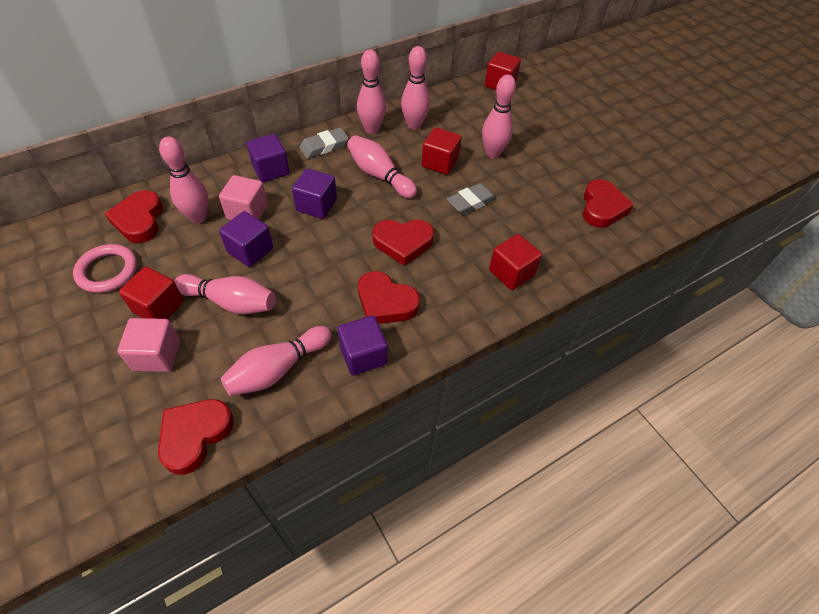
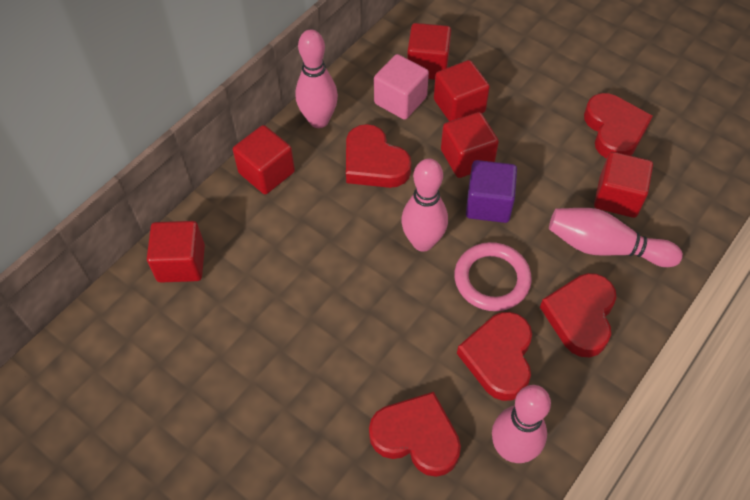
grey eraser: 2 -> 0
pink bowling pin: 7 -> 4
pink cube: 2 -> 1
purple cube: 4 -> 1
red cube: 4 -> 6

